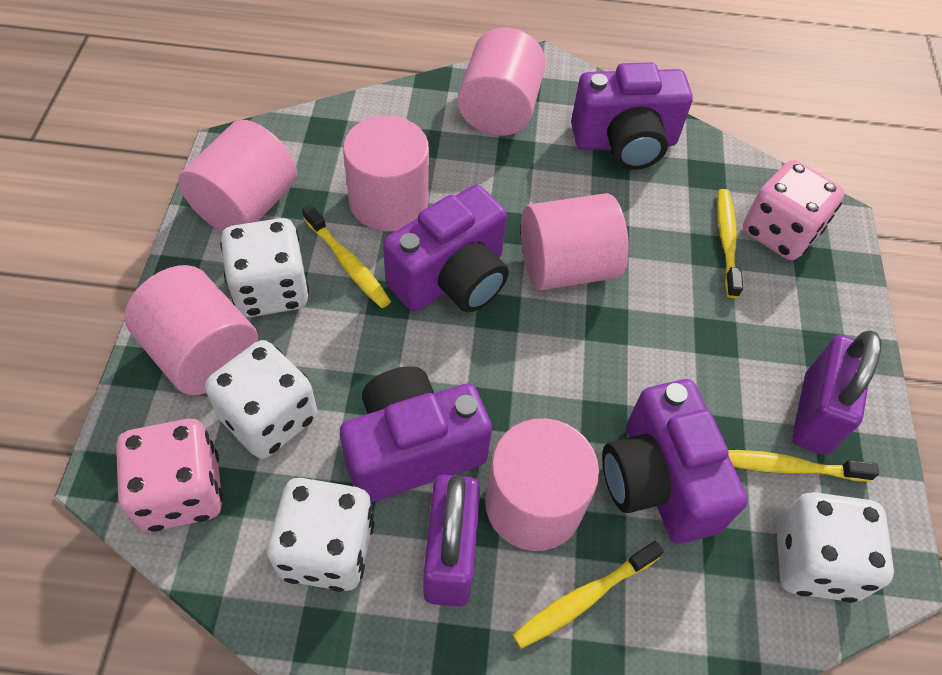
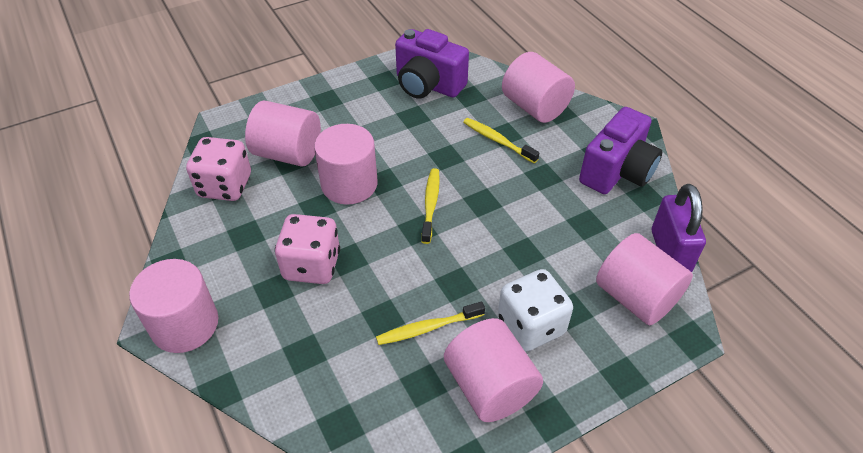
purple camera: 4 -> 2
purple padlock: 2 -> 1
white dice: 4 -> 1
yellow toothbrush: 4 -> 3

